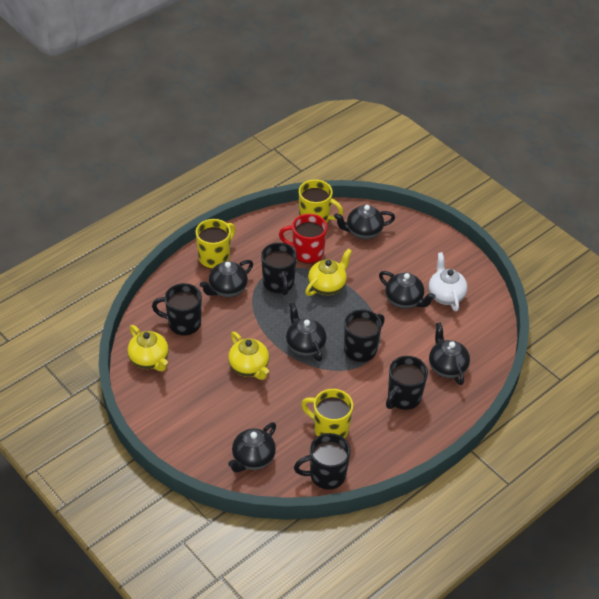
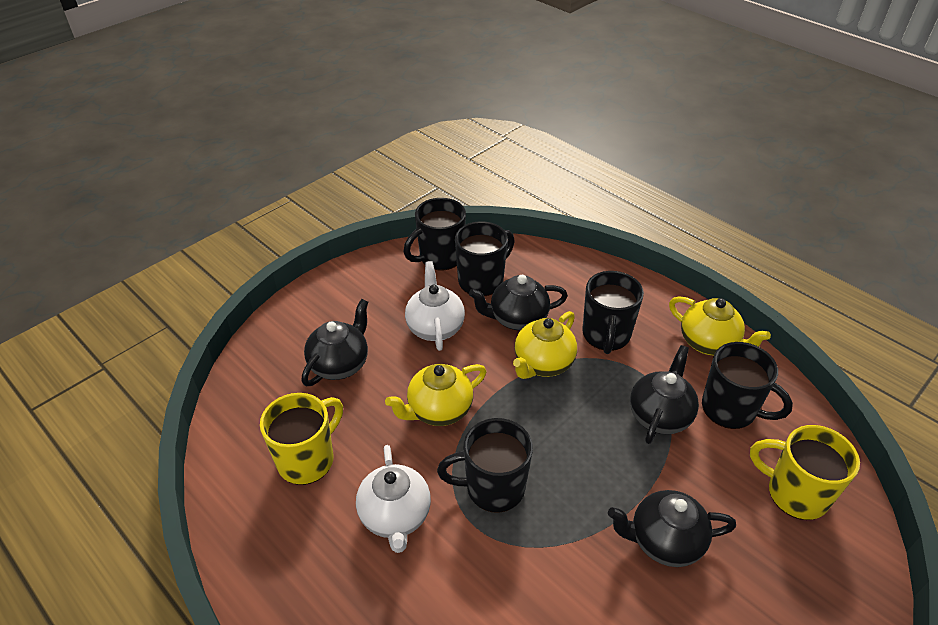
black teapot: 6 -> 4
red mug: 1 -> 0
white teapot: 1 -> 2
yellow mug: 3 -> 2

